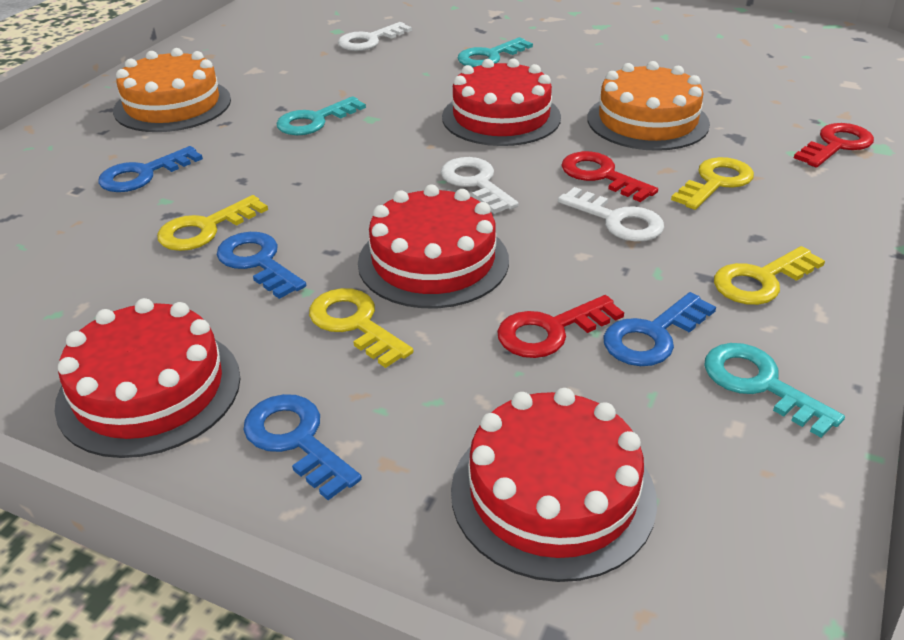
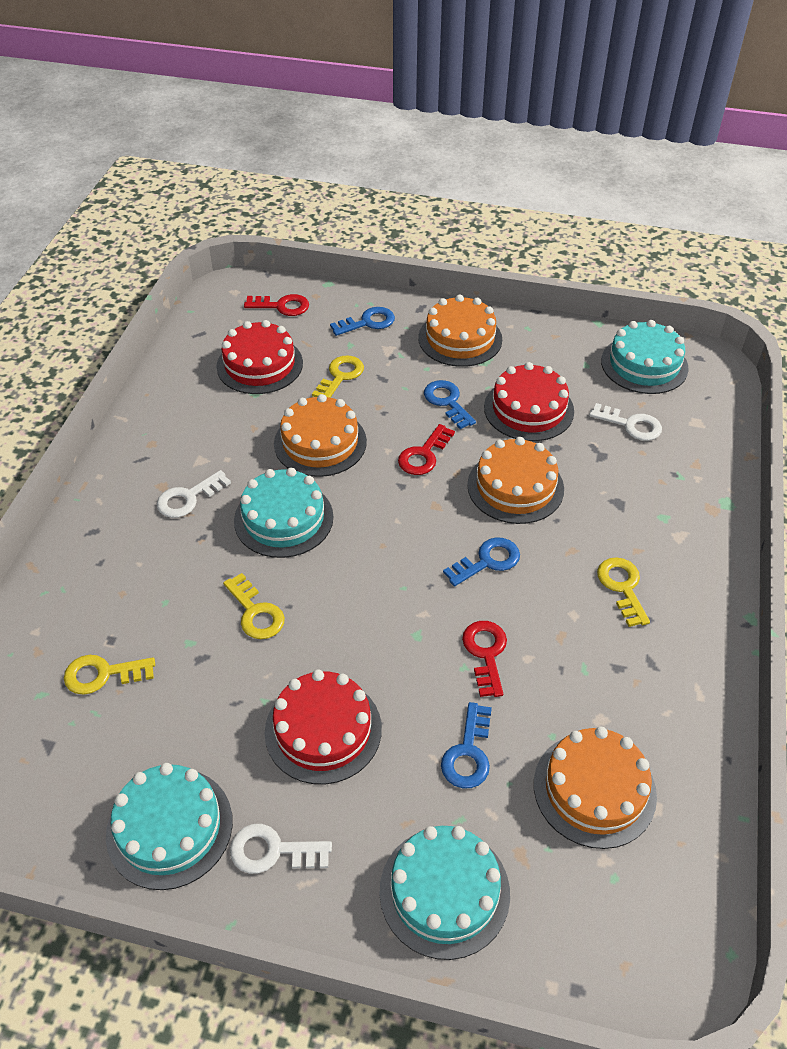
orange cake: 2 -> 4
red cake: 4 -> 3
turquoise cake: 0 -> 4
turquoise key: 3 -> 0

